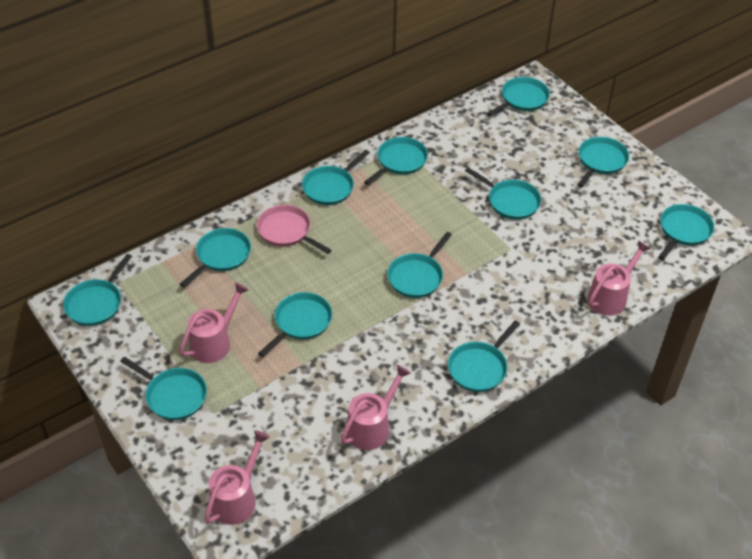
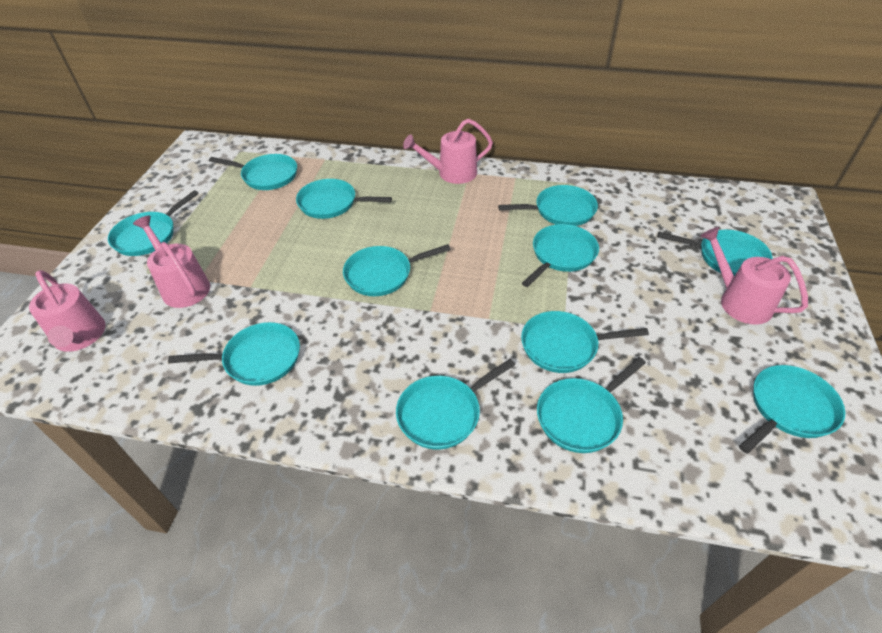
pink pan: 1 -> 0

